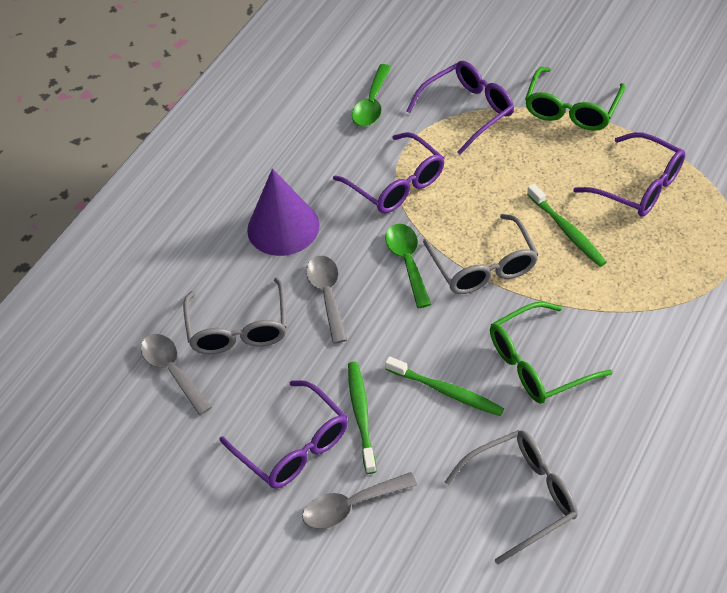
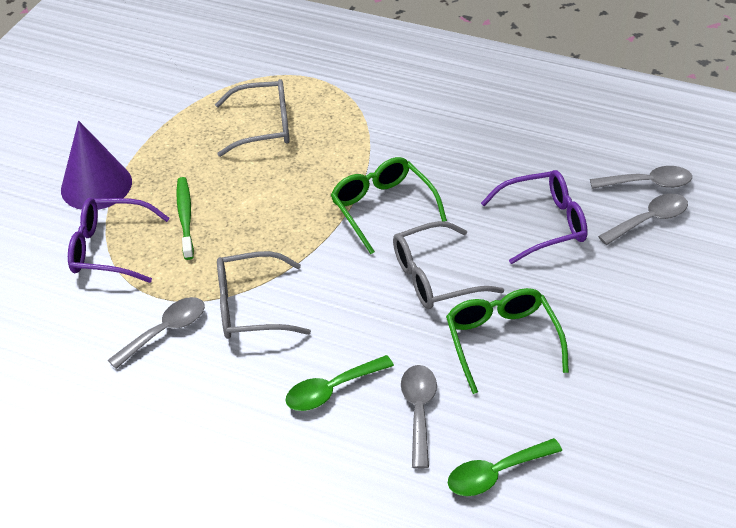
green toothbrush: 3 -> 1
grey spoon: 3 -> 4
purple glasses: 4 -> 2

